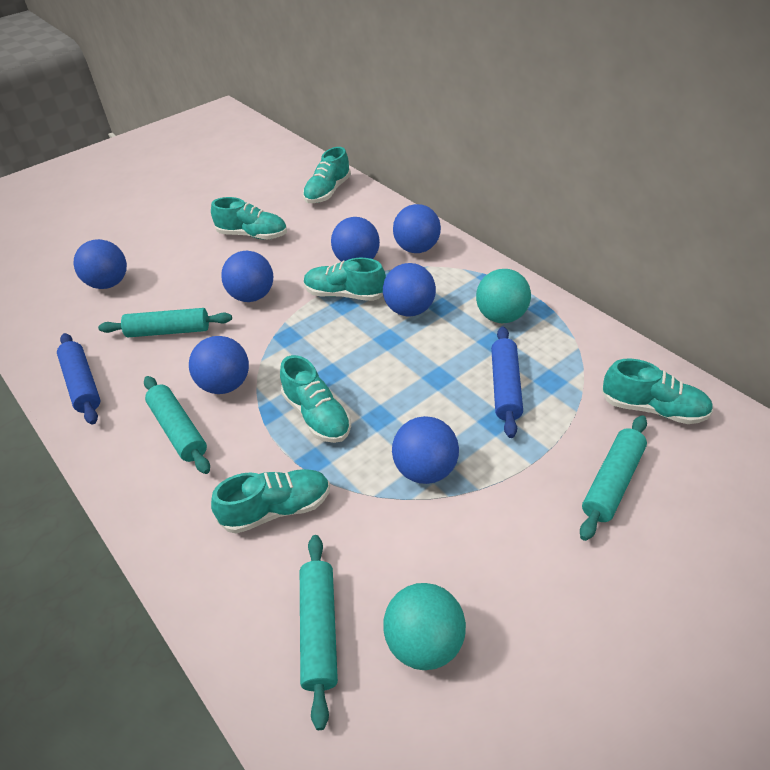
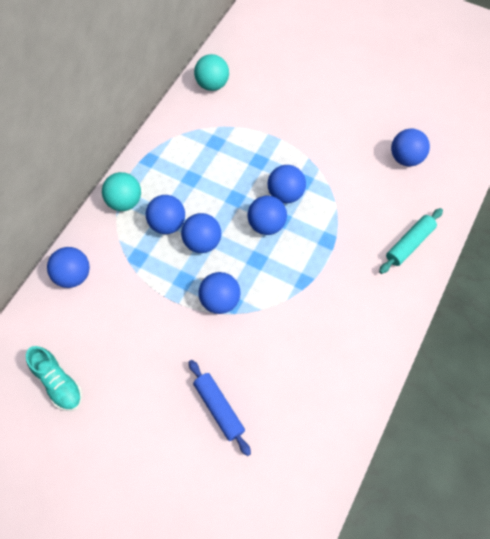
blue rolling pin: 2 -> 1
turquoise rolling pin: 4 -> 1
turquoise shoe: 6 -> 1

